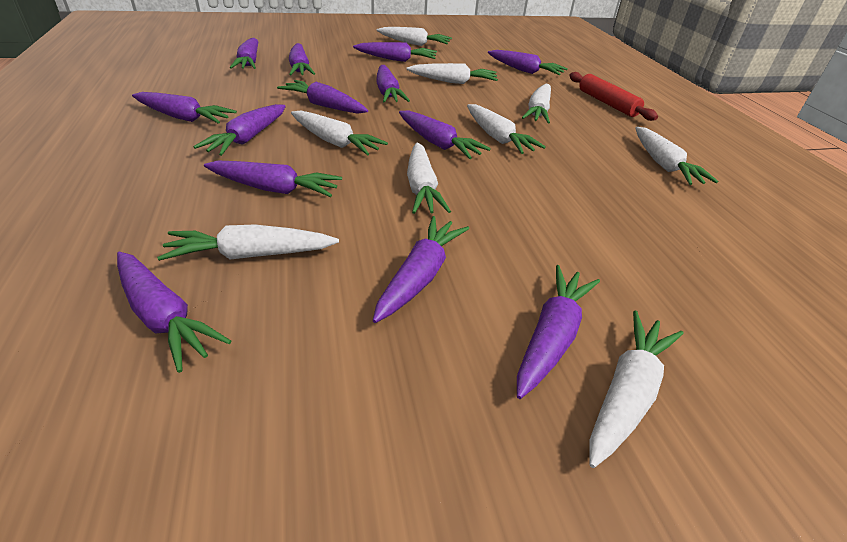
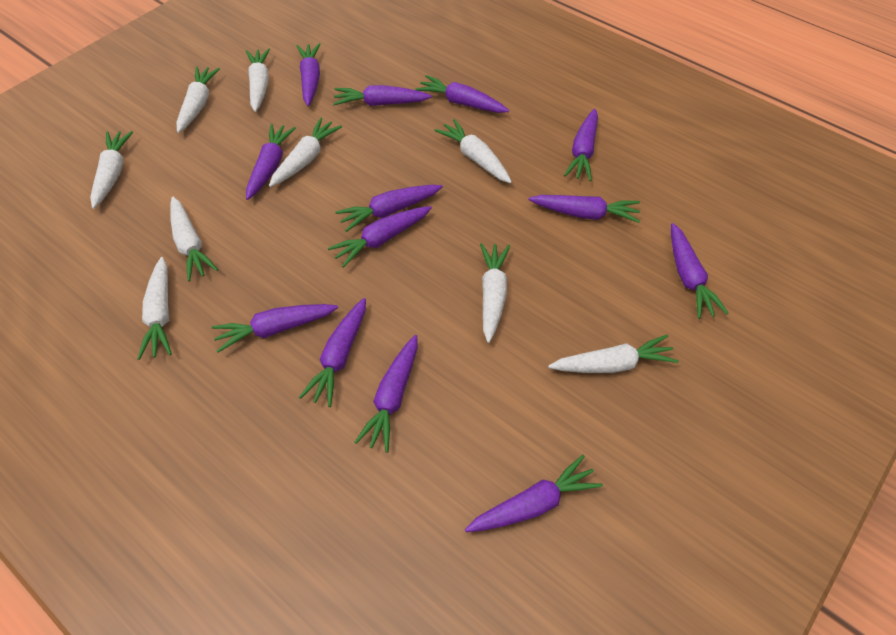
red rolling pin: 1 -> 0

